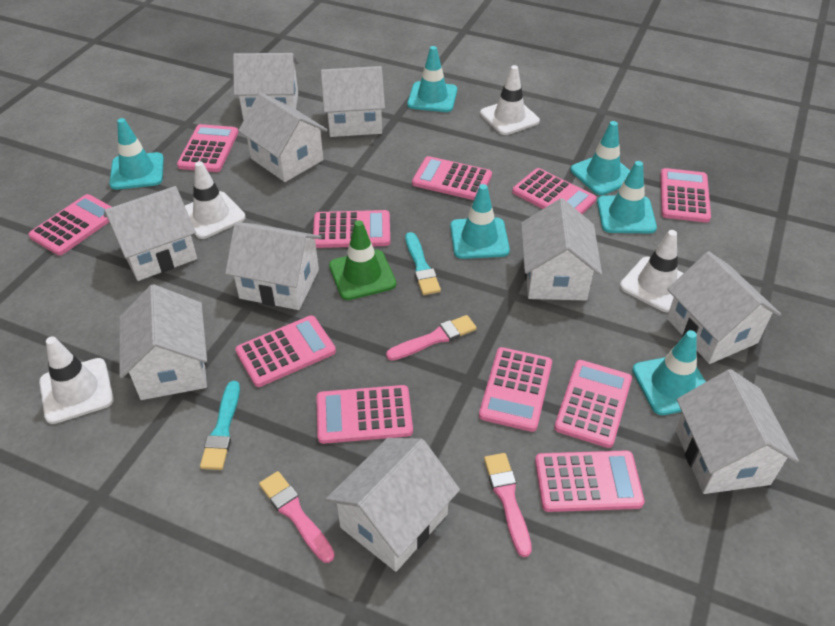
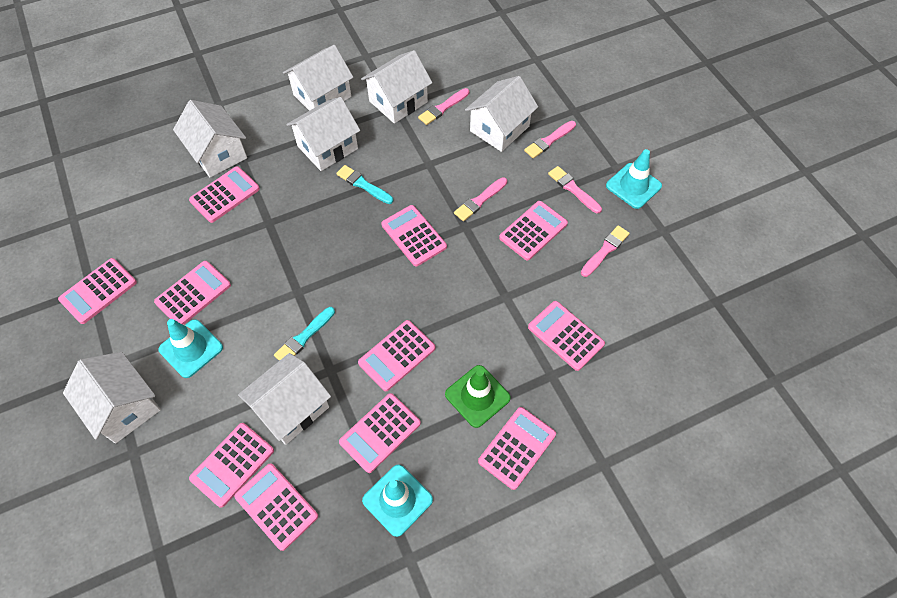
pink brush: 3 -> 5
turquoise traffic cone: 6 -> 3
white house: 10 -> 7
white traffic cone: 4 -> 0

